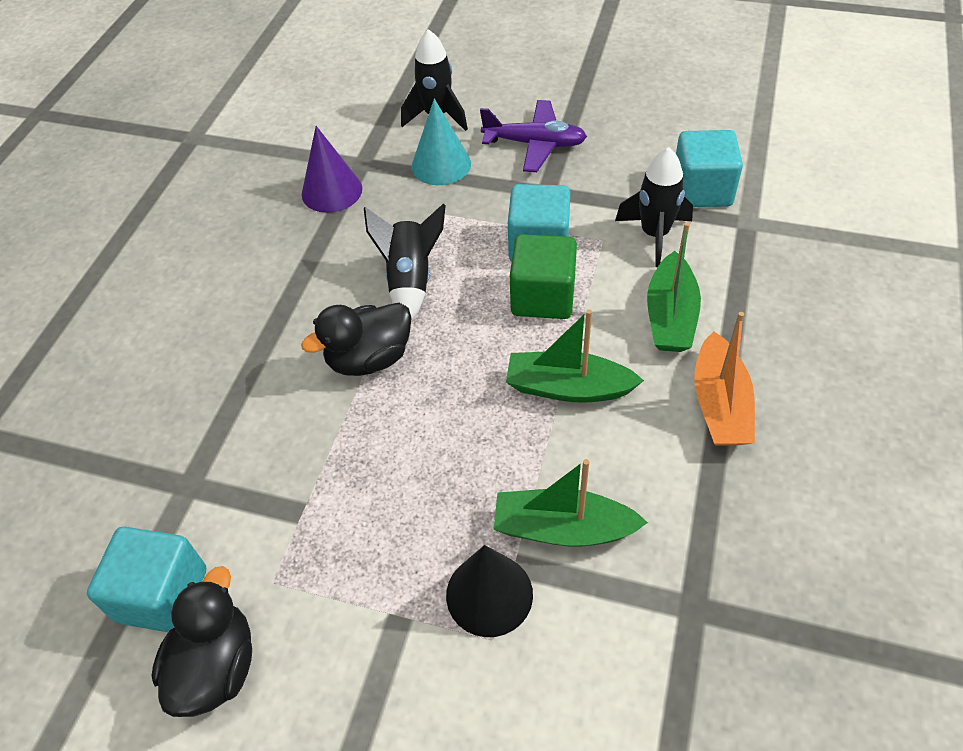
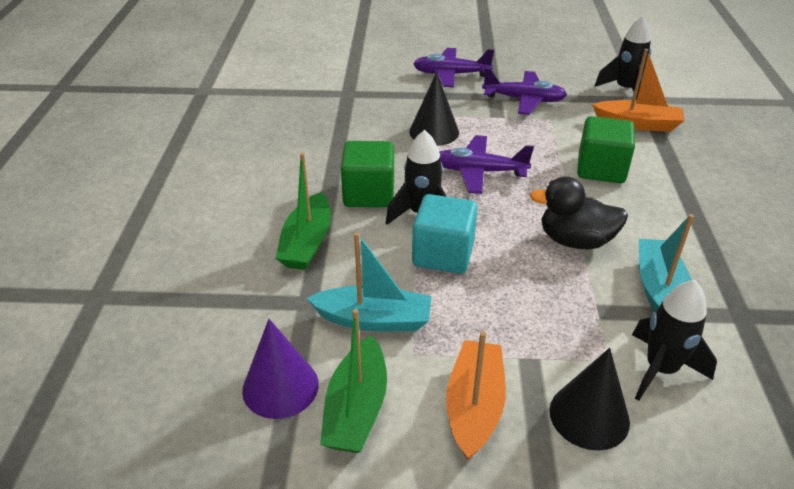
black cone: 1 -> 2
black duck: 2 -> 1
green boat: 3 -> 2
green cube: 1 -> 2
orange boat: 1 -> 2
purple plane: 1 -> 3
turquoise boat: 0 -> 2
turquoise cone: 1 -> 0
turquoise cube: 3 -> 1

